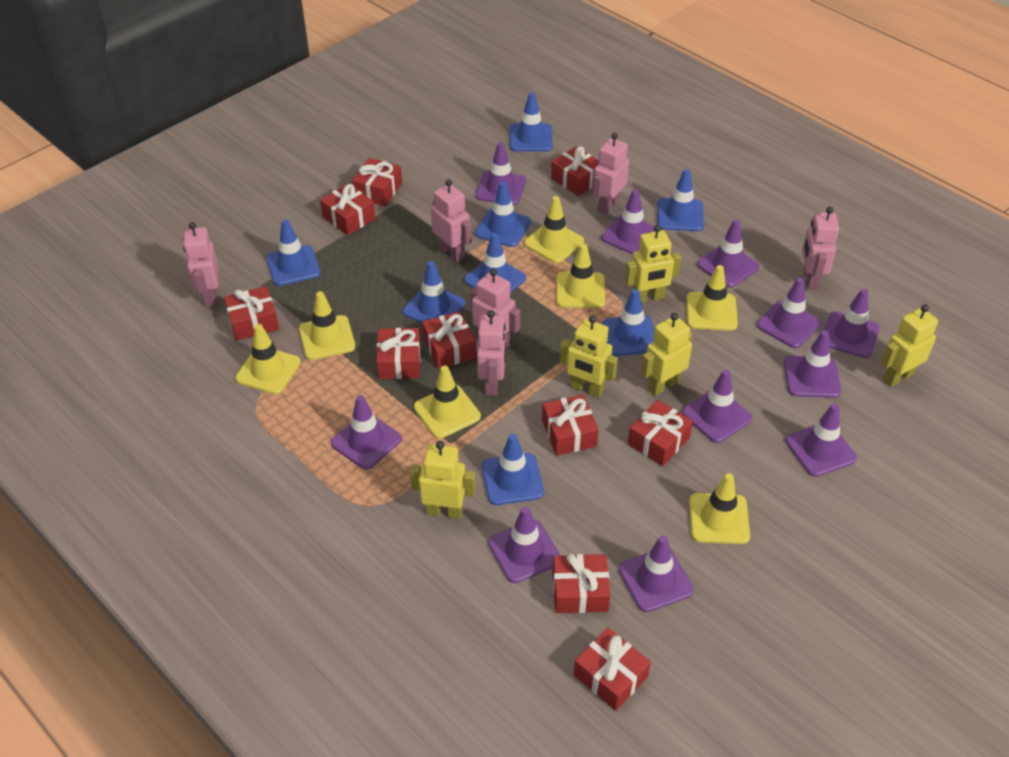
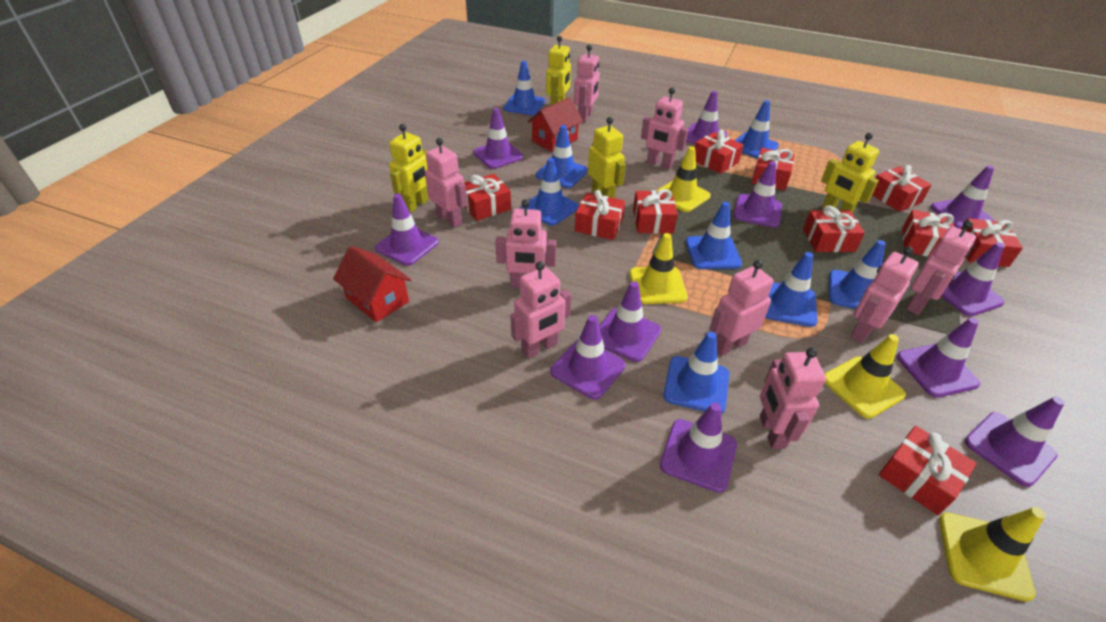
pink robot: 6 -> 9
red house: 0 -> 2
yellow robot: 5 -> 4
yellow traffic cone: 7 -> 4

